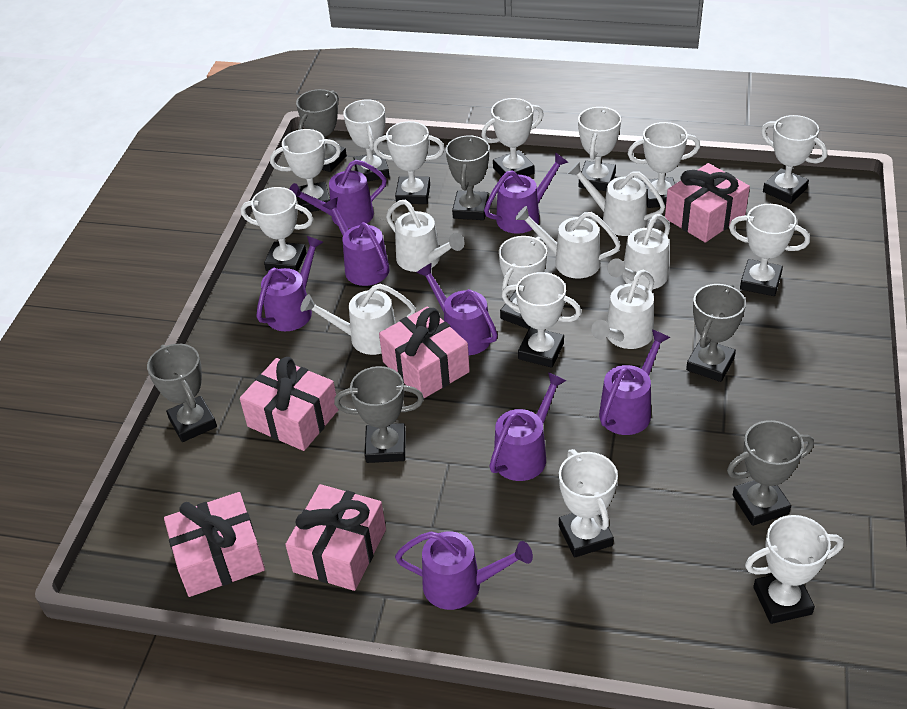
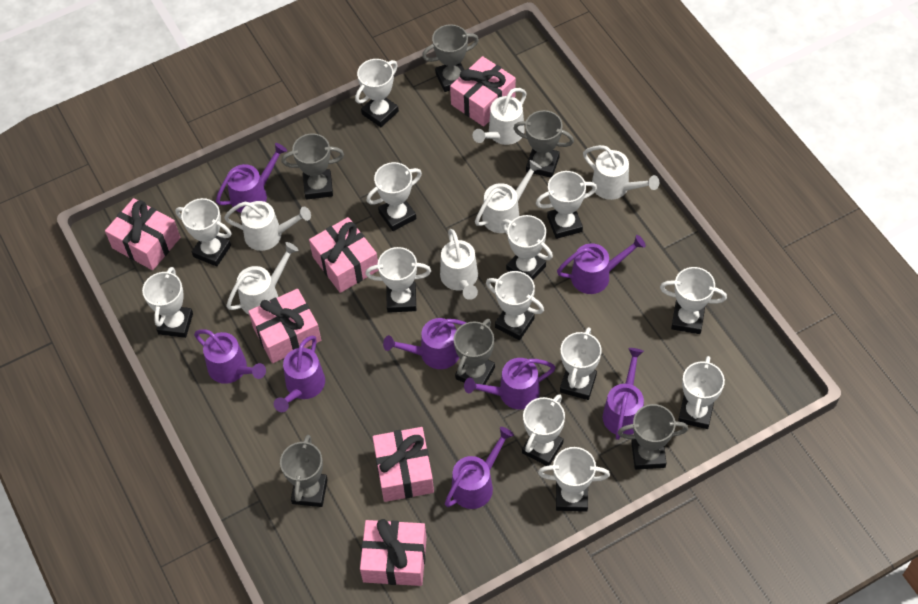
pink gift: 5 -> 6

